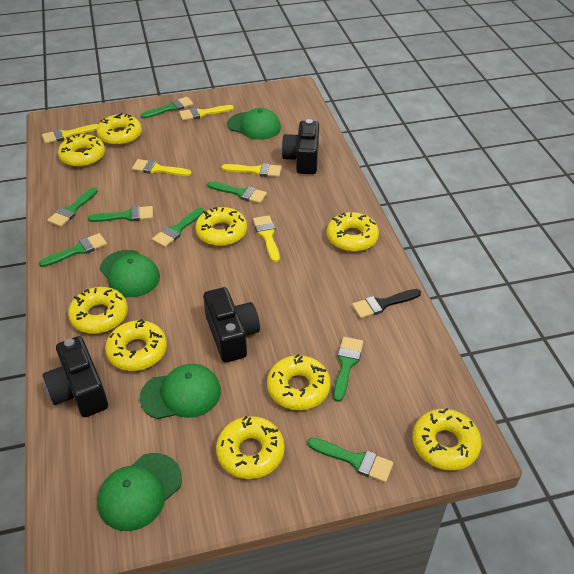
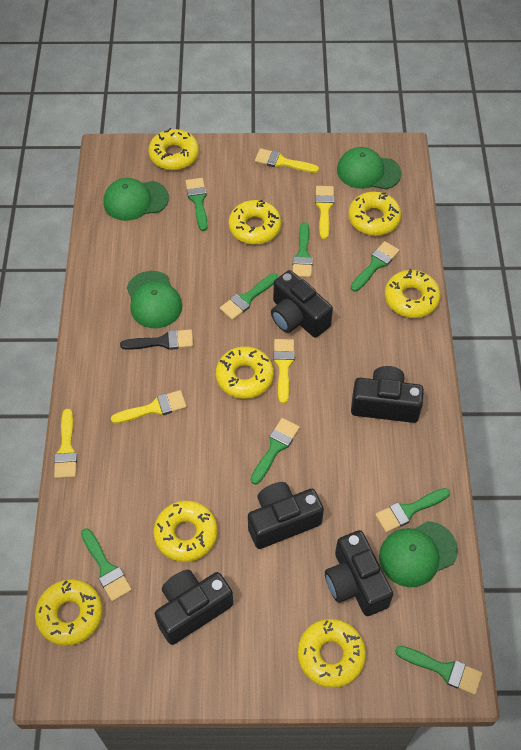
black camera: 3 -> 5
yellow donut: 9 -> 8

